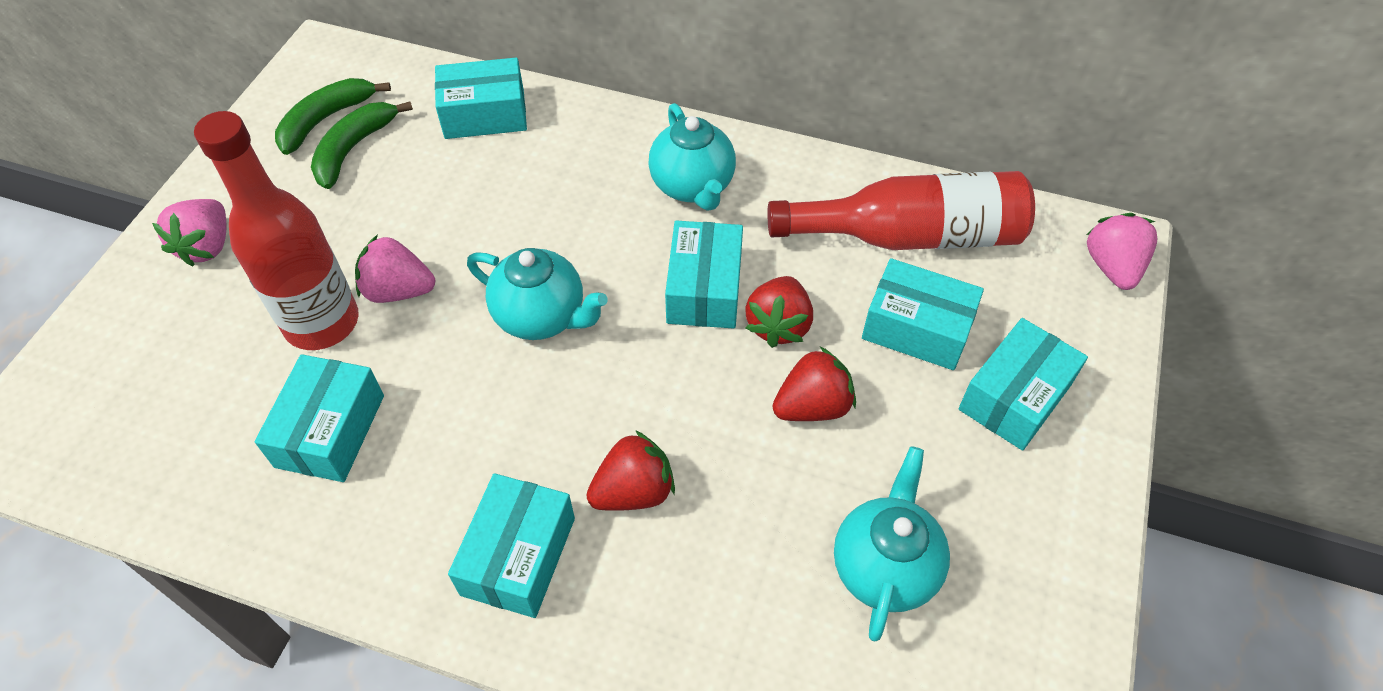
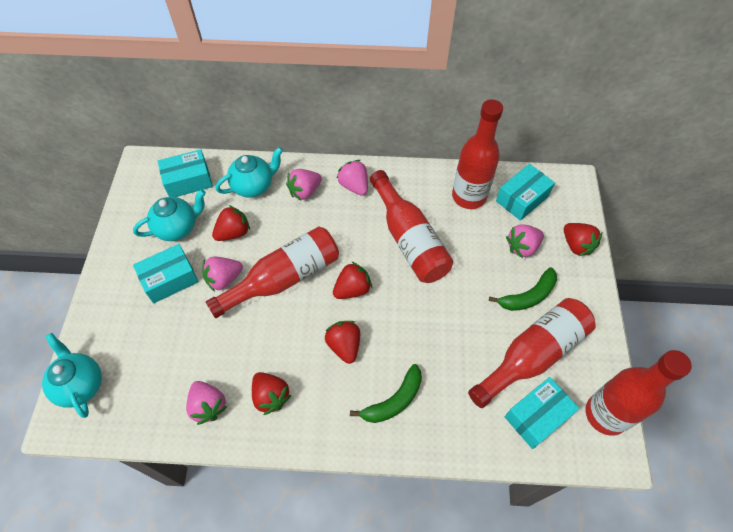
pink strawberry: 3 -> 5
red bottle: 2 -> 5
red strawberry: 3 -> 5
turquoise box: 6 -> 4

